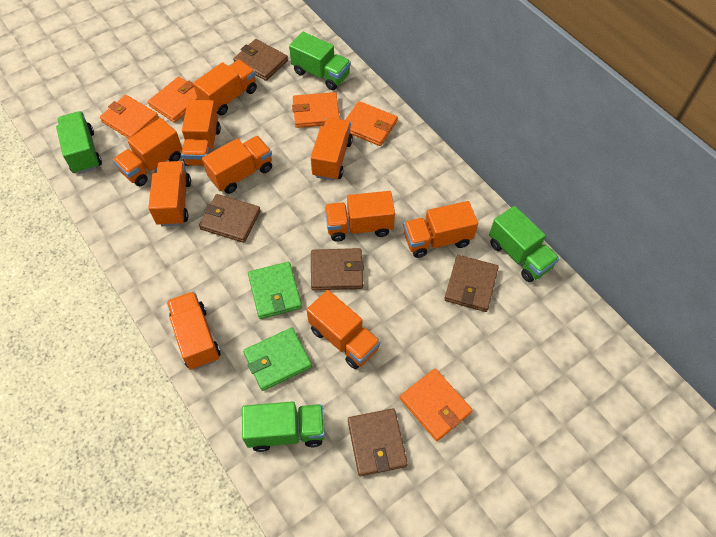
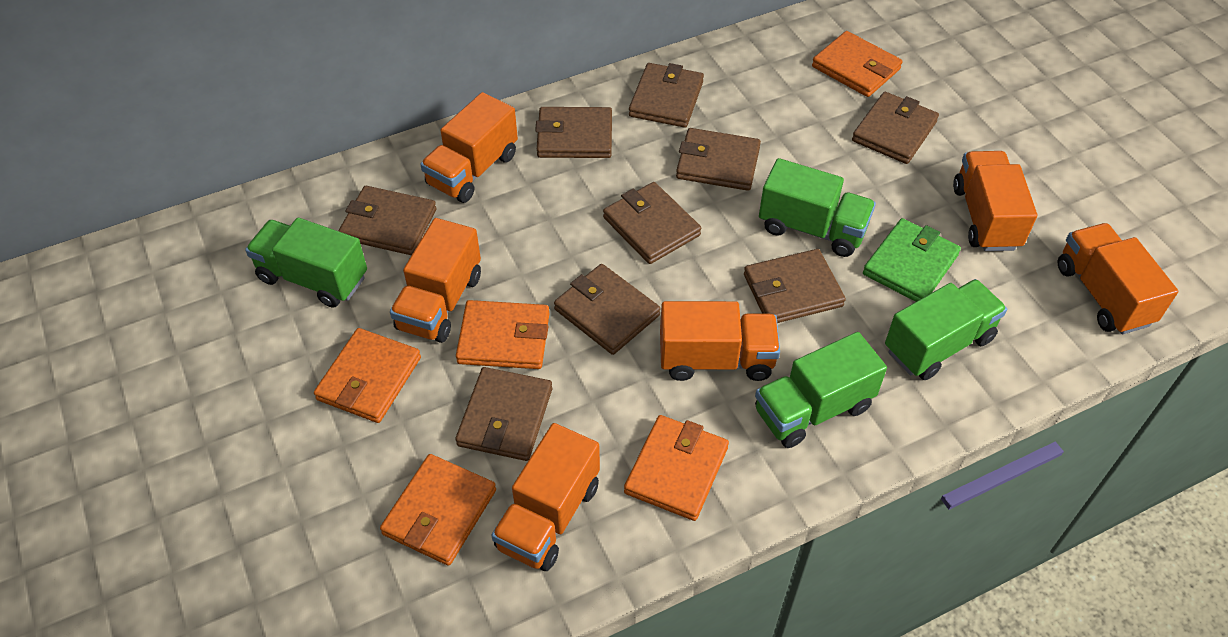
brown wallet: 5 -> 9
green wallet: 2 -> 1
orange truck: 10 -> 6

